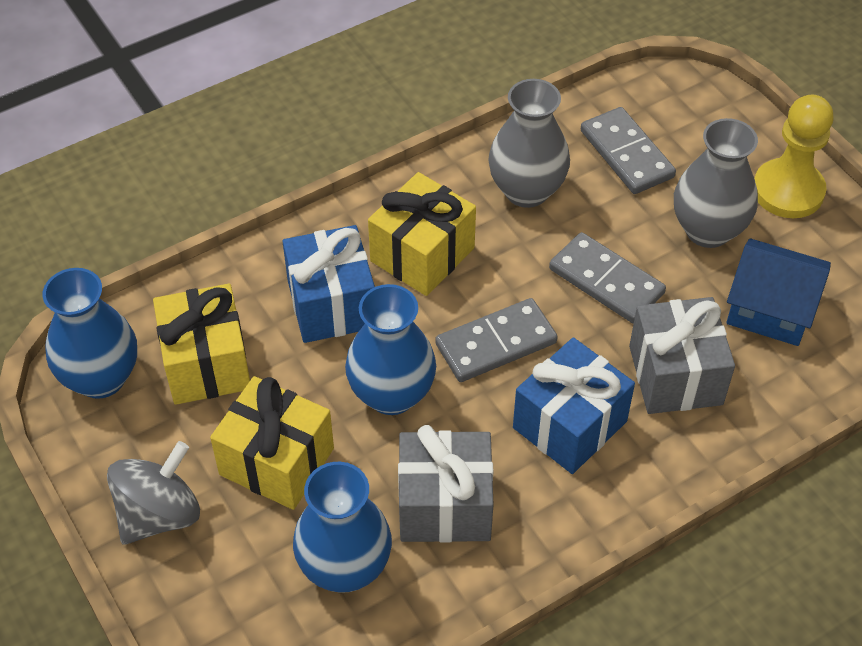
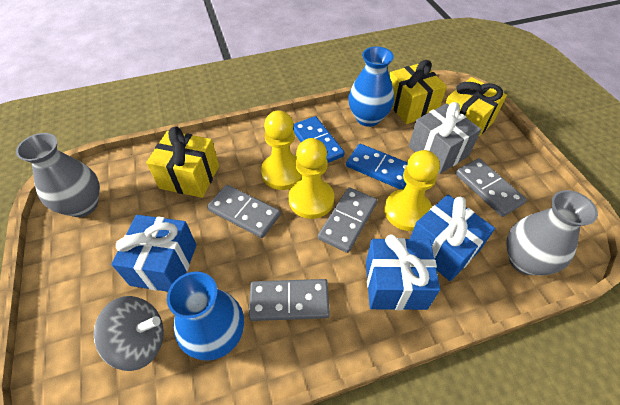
blue domino: 0 -> 2
blue gift: 2 -> 3
blue house: 1 -> 0
blue vase: 3 -> 2
grey domino: 3 -> 4
grey gift: 2 -> 1
yellow pawn: 1 -> 3

